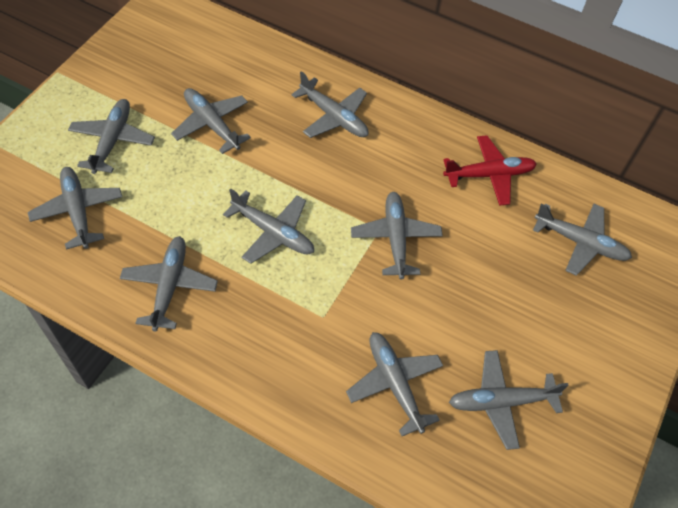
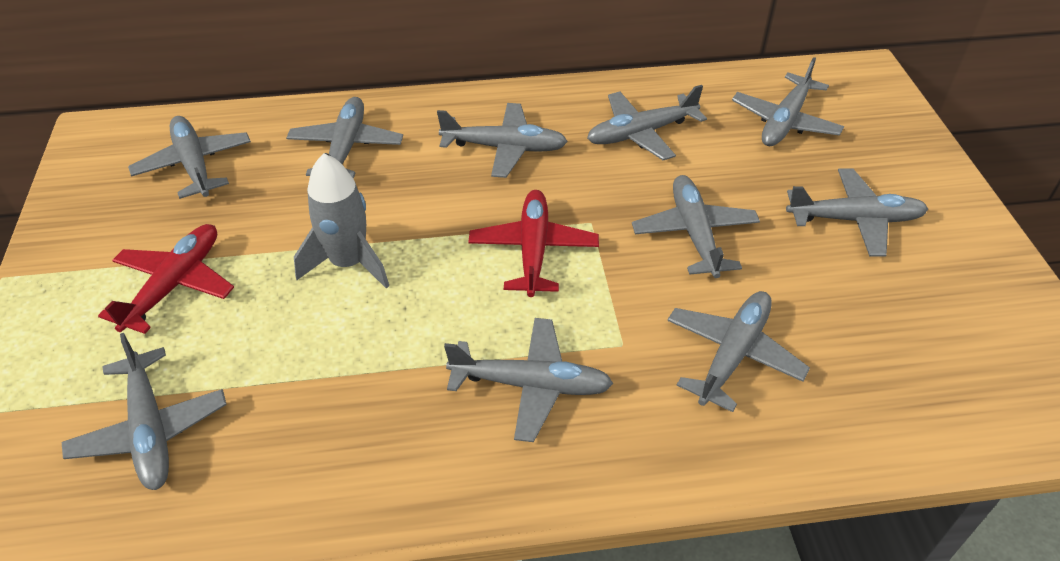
grey rocket: 0 -> 1
red plane: 1 -> 2

